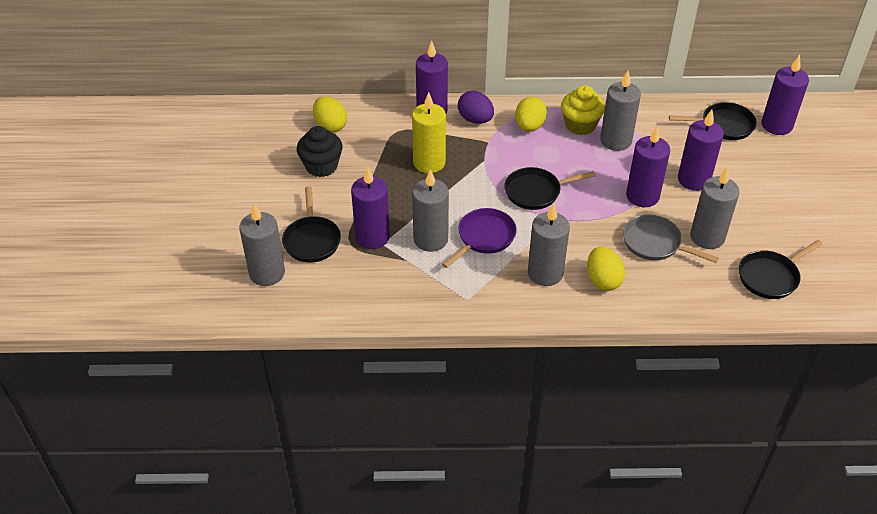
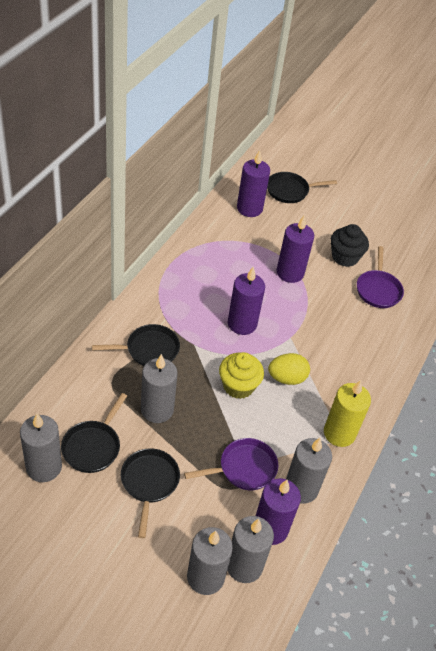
grey pan: 1 -> 0
purple candle: 5 -> 4
purple egg: 1 -> 0
purple pan: 1 -> 2
yellow egg: 3 -> 1

